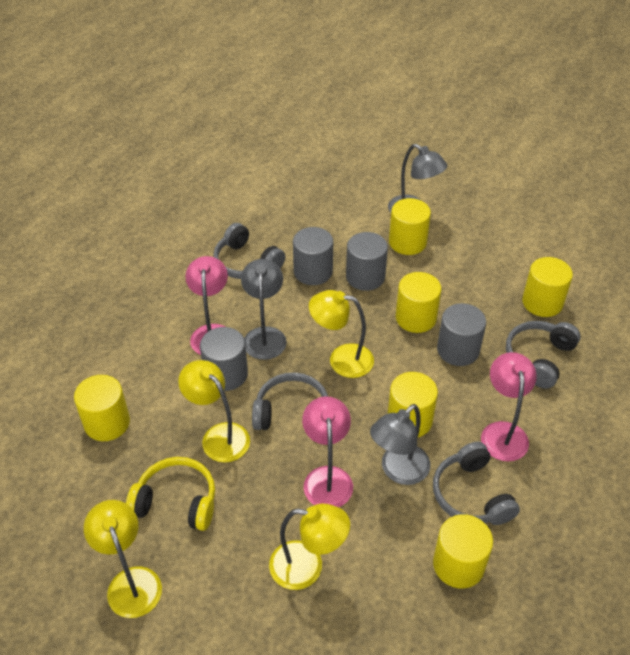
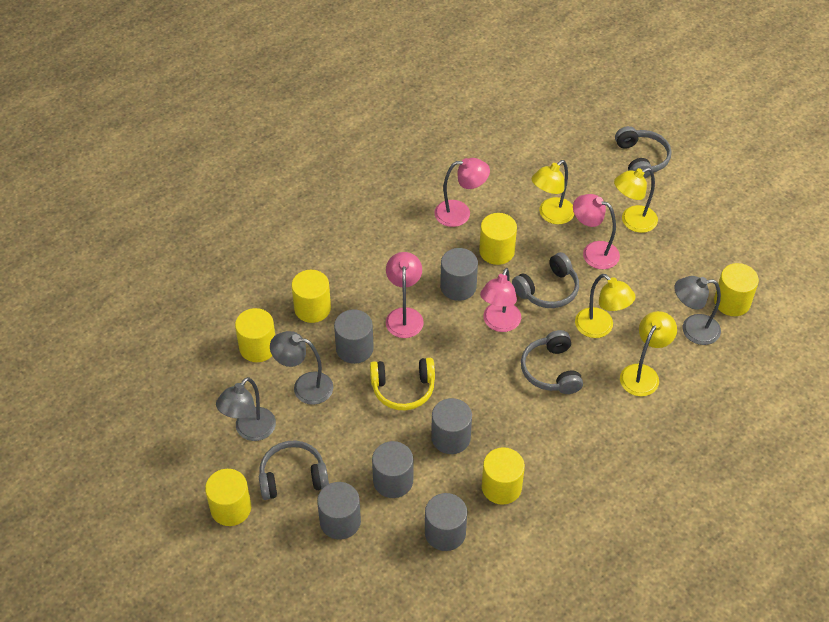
grey cylinder: 4 -> 6
pink lamp: 3 -> 4

